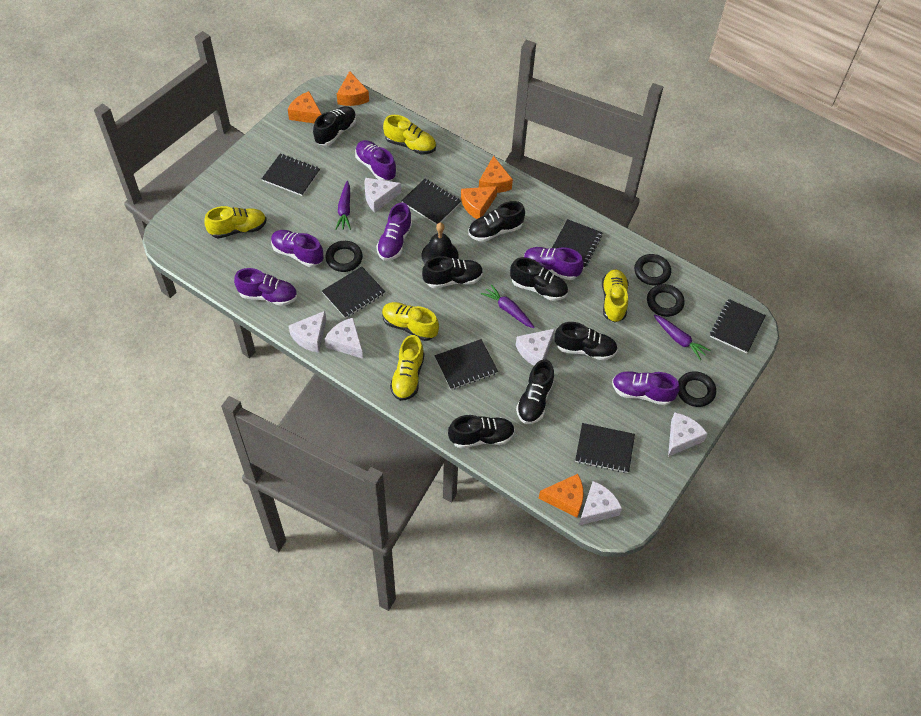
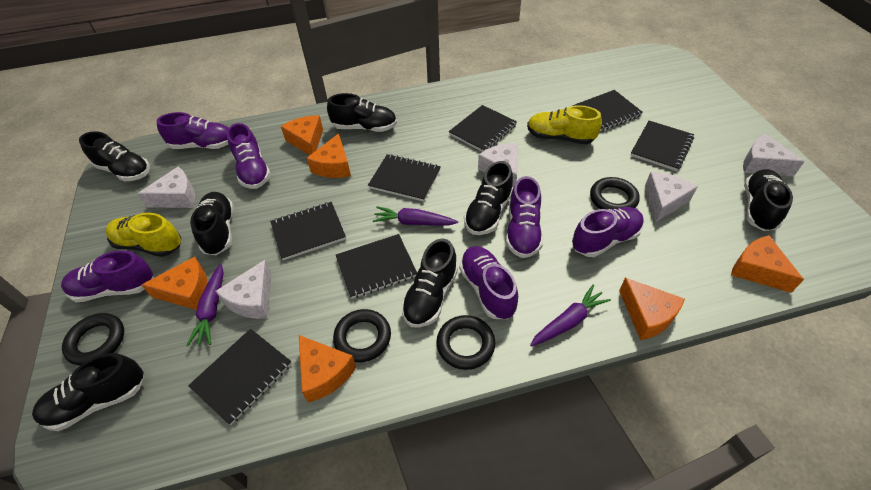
black bell: 1 -> 0
orange cheese: 5 -> 6
white cheese: 6 -> 5
yellow shoe: 5 -> 2

